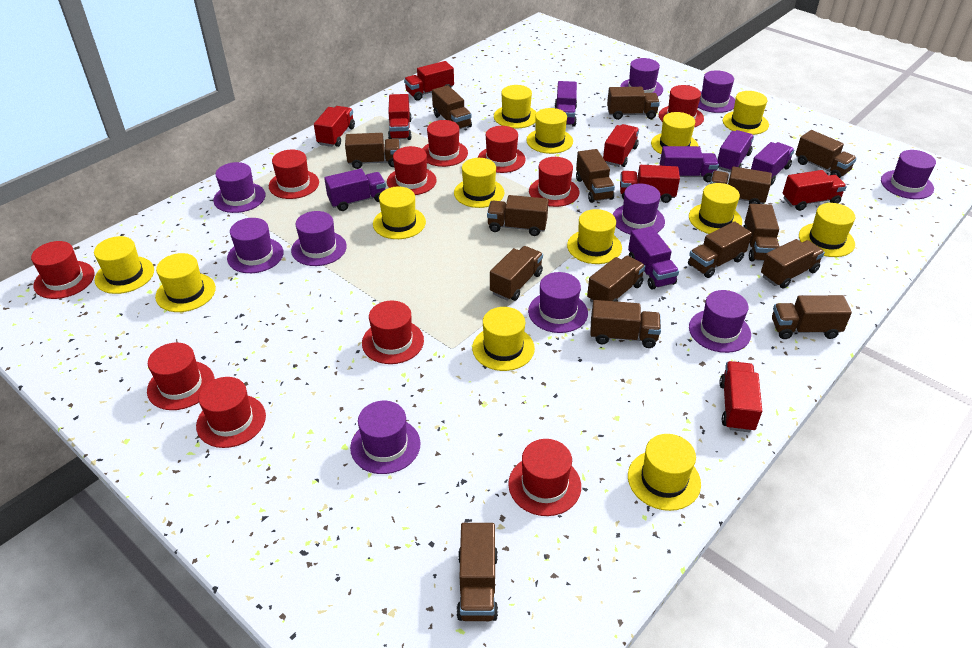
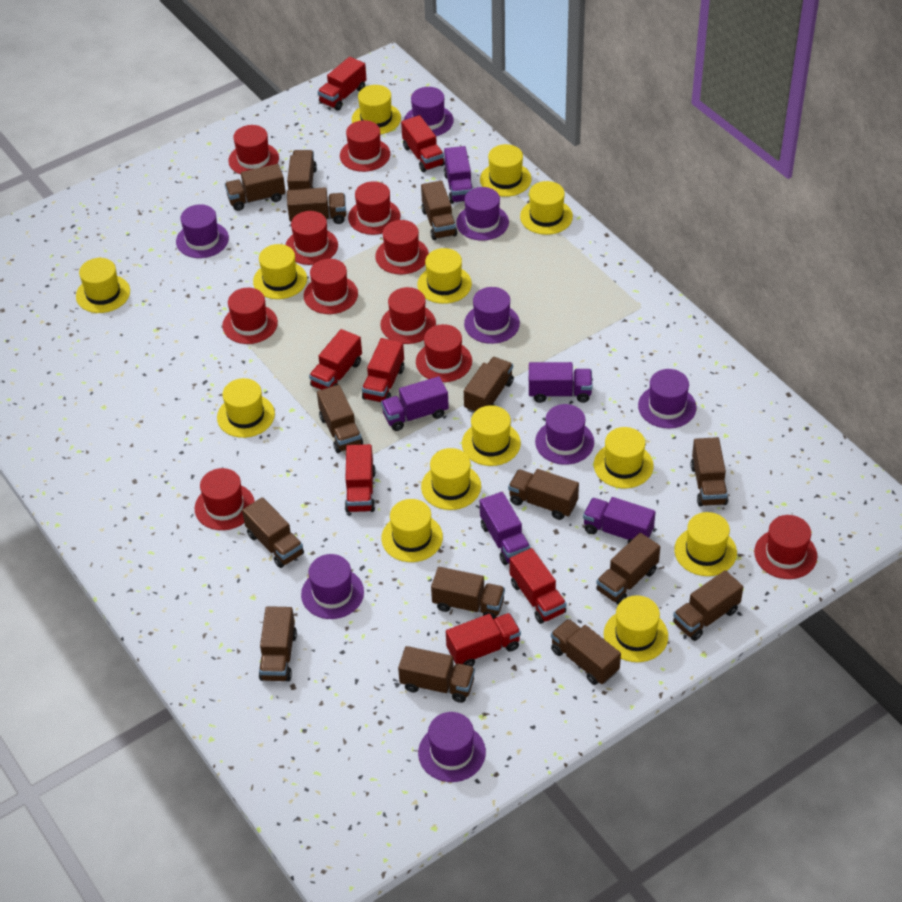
purple hat: 10 -> 8
purple truck: 6 -> 5

